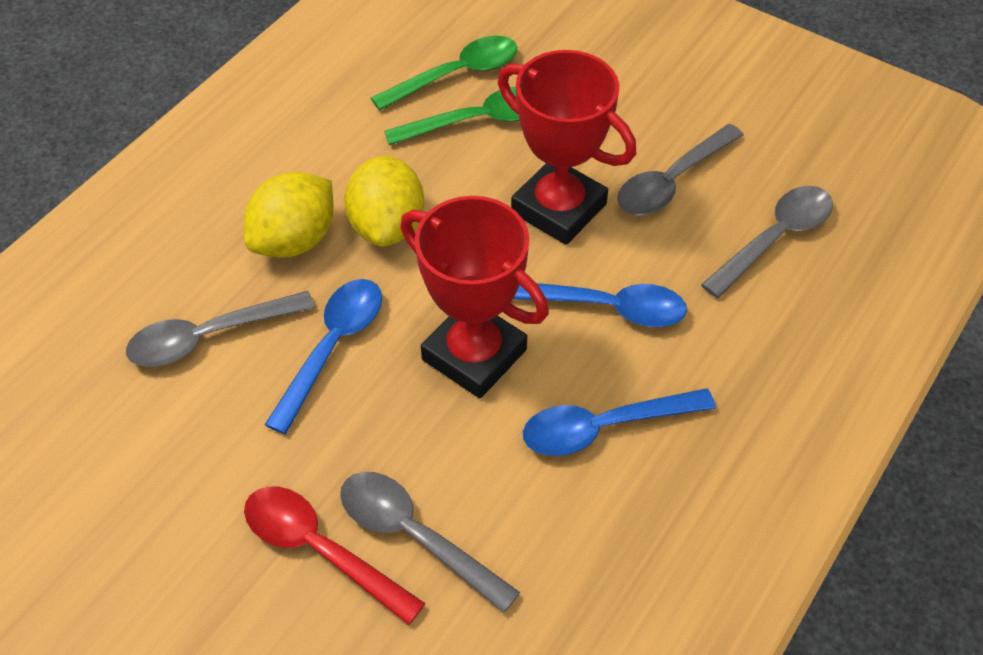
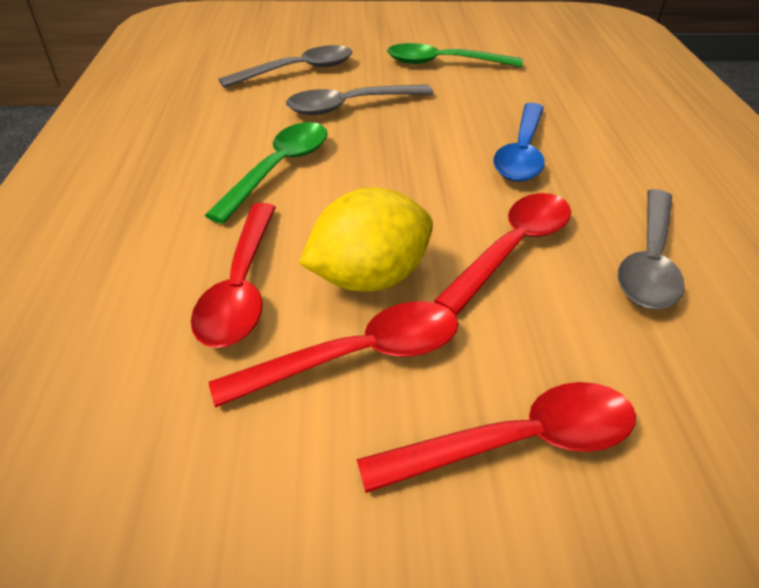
blue spoon: 3 -> 1
grey spoon: 4 -> 3
red spoon: 1 -> 4
red trophy: 2 -> 0
yellow lemon: 2 -> 1

